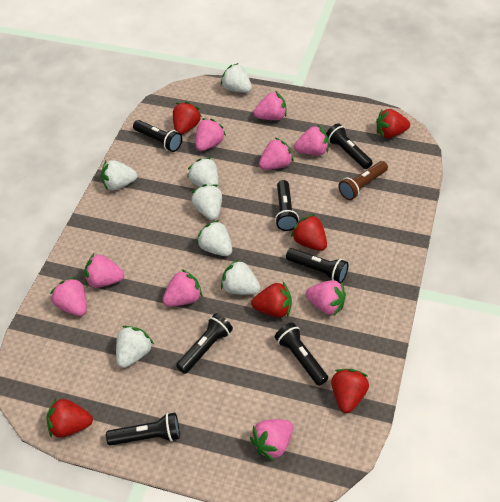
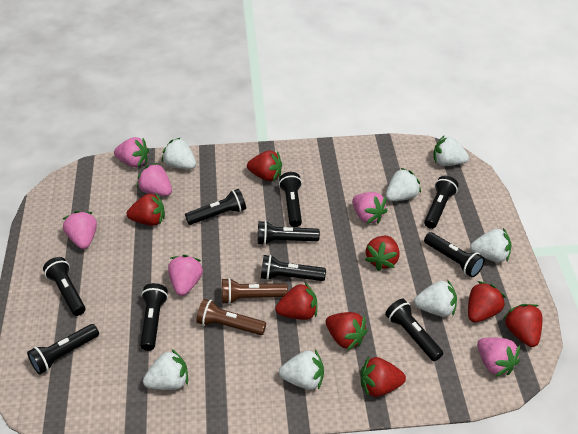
black flashlight: 7 -> 10
brown flashlight: 1 -> 2
pink strawberry: 9 -> 6
red strawberry: 6 -> 8

